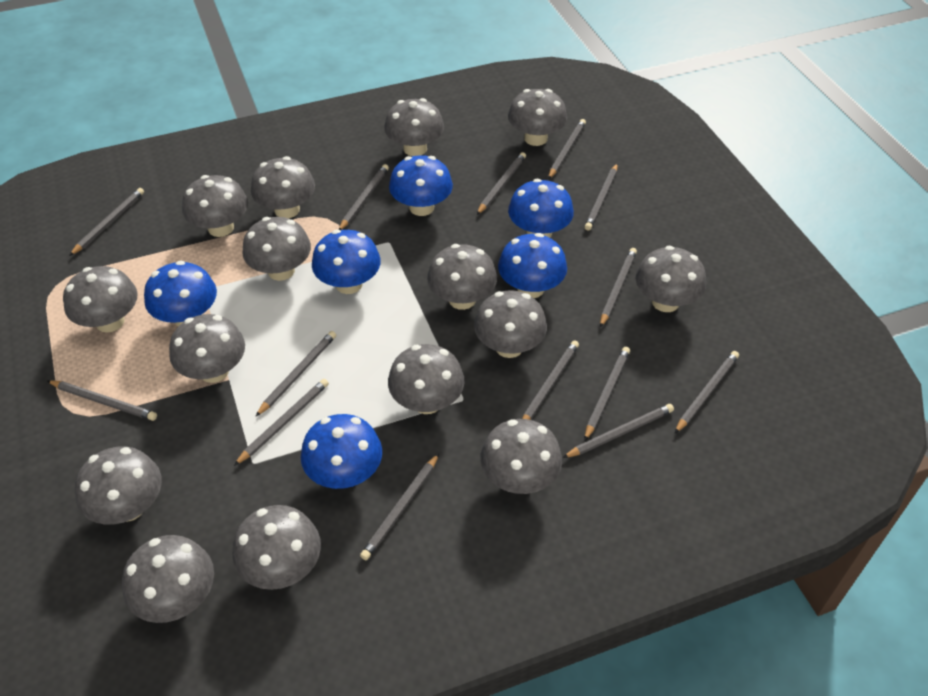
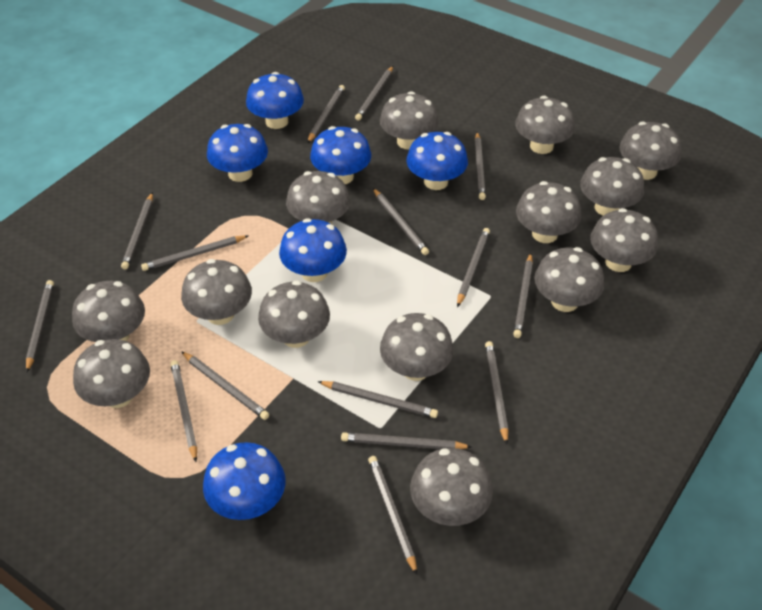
grey mushroom: 15 -> 14
grey pencil: 14 -> 15

